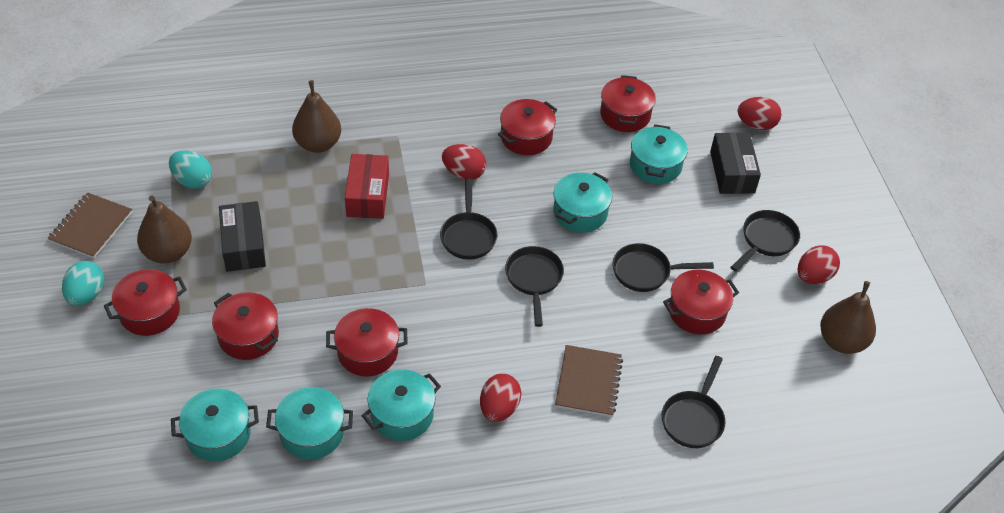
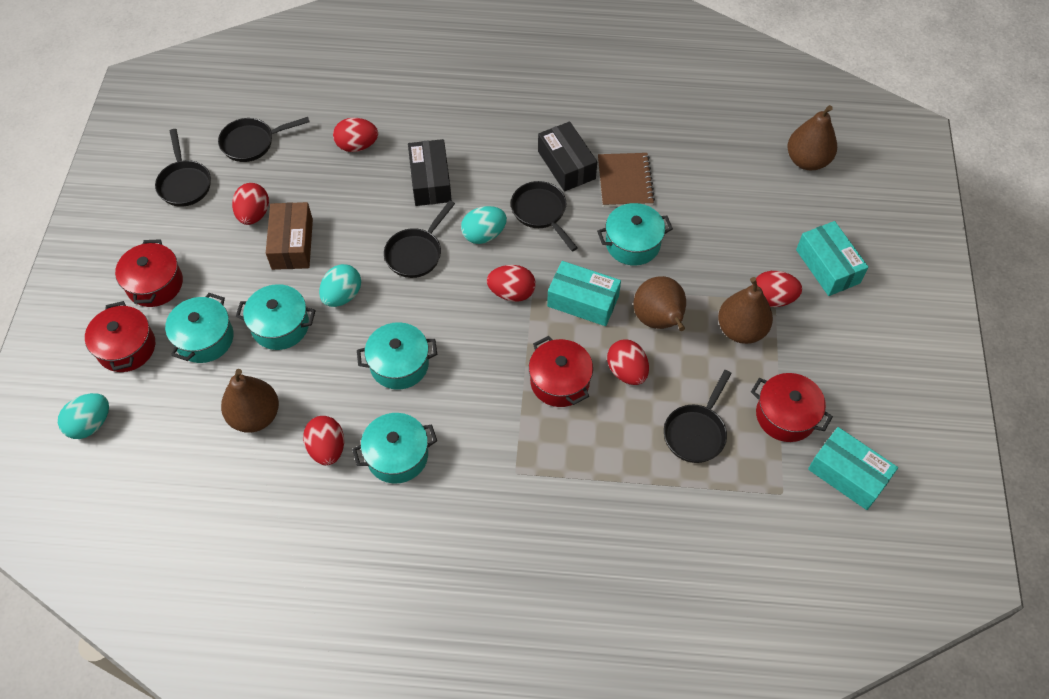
brown box: 0 -> 1
brown notebook: 2 -> 1
brown pear: 3 -> 4
red box: 1 -> 0
red egg: 4 -> 6
red pot: 6 -> 4
turquoise box: 0 -> 3
turquoise egg: 2 -> 3

